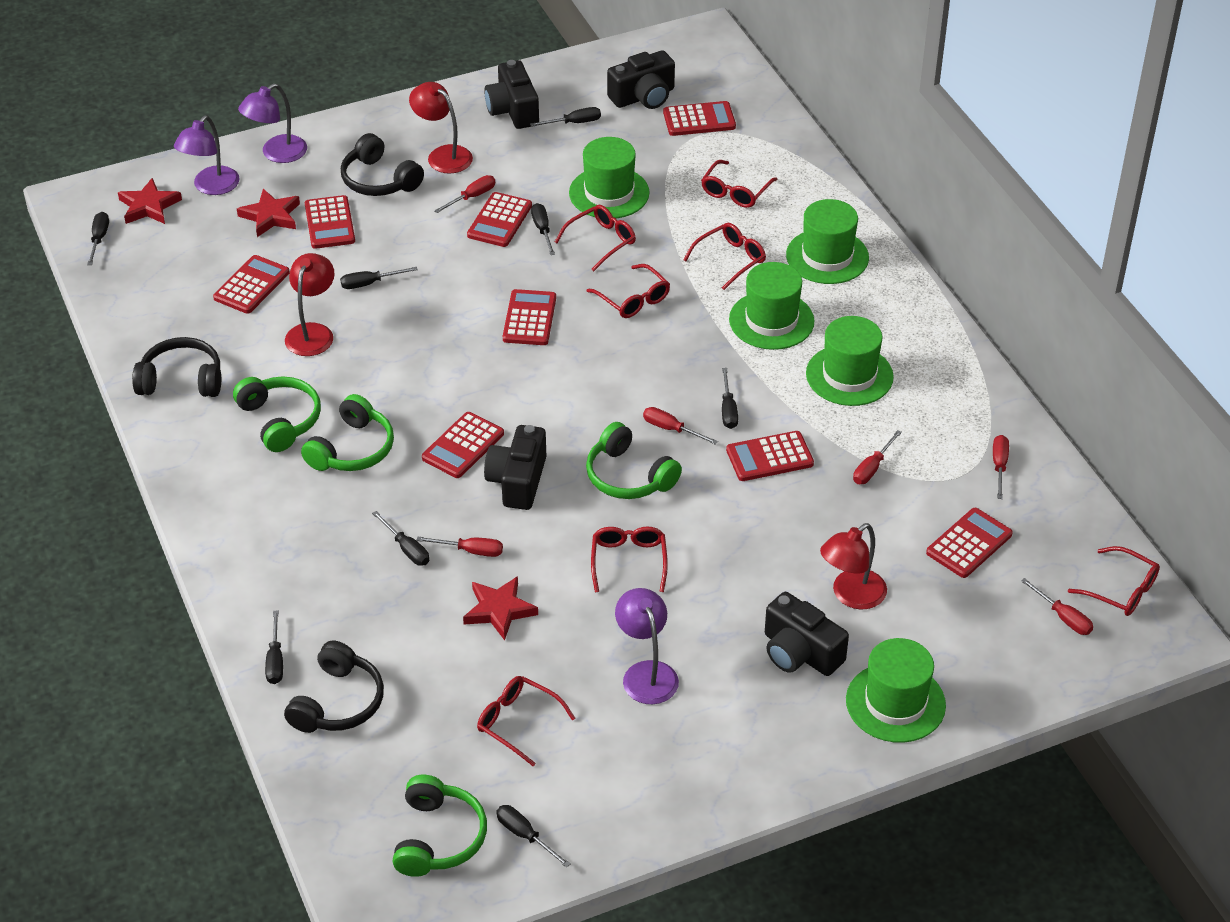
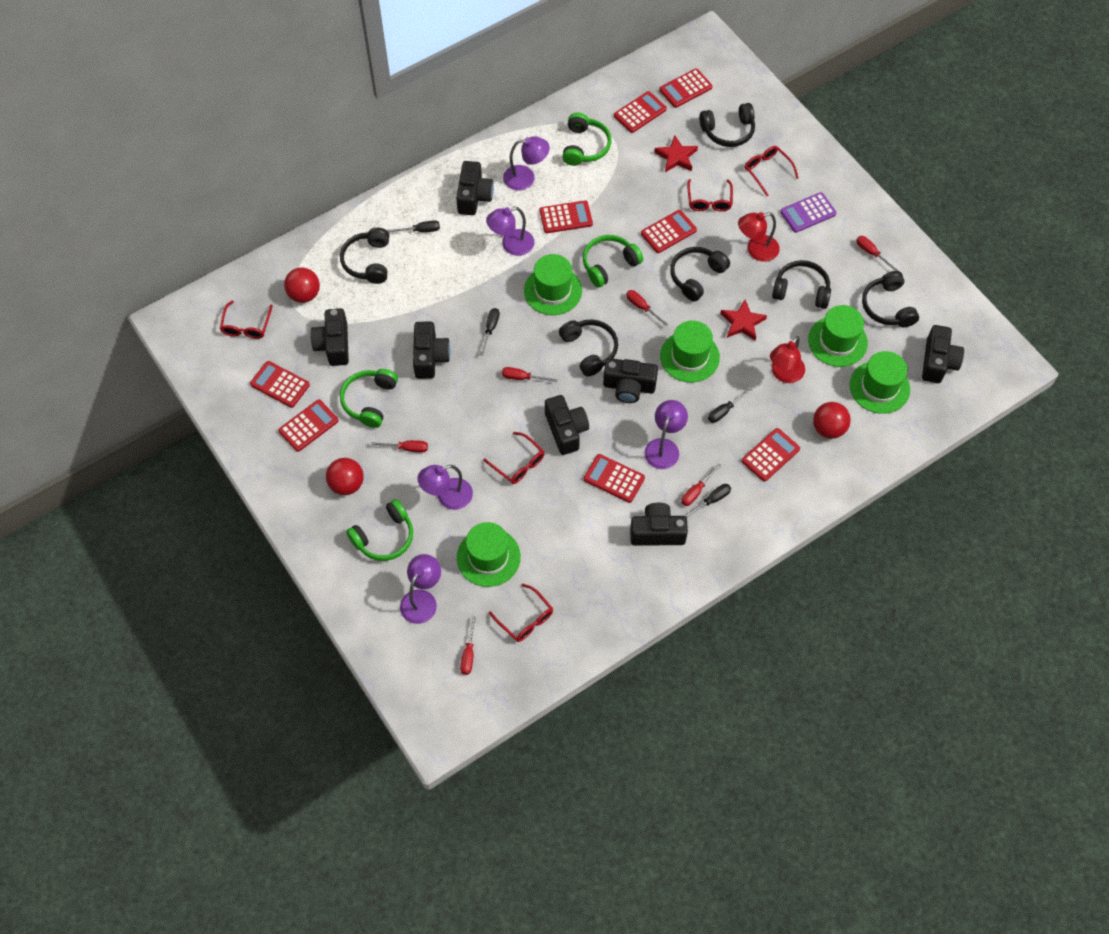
black camera: 4 -> 7
black headphones: 3 -> 6
black screwdriver: 8 -> 4
purple calculator: 0 -> 1
purple lamp: 3 -> 5
red ball: 0 -> 3
red glasses: 7 -> 5
red lamp: 3 -> 2
red star: 3 -> 2

